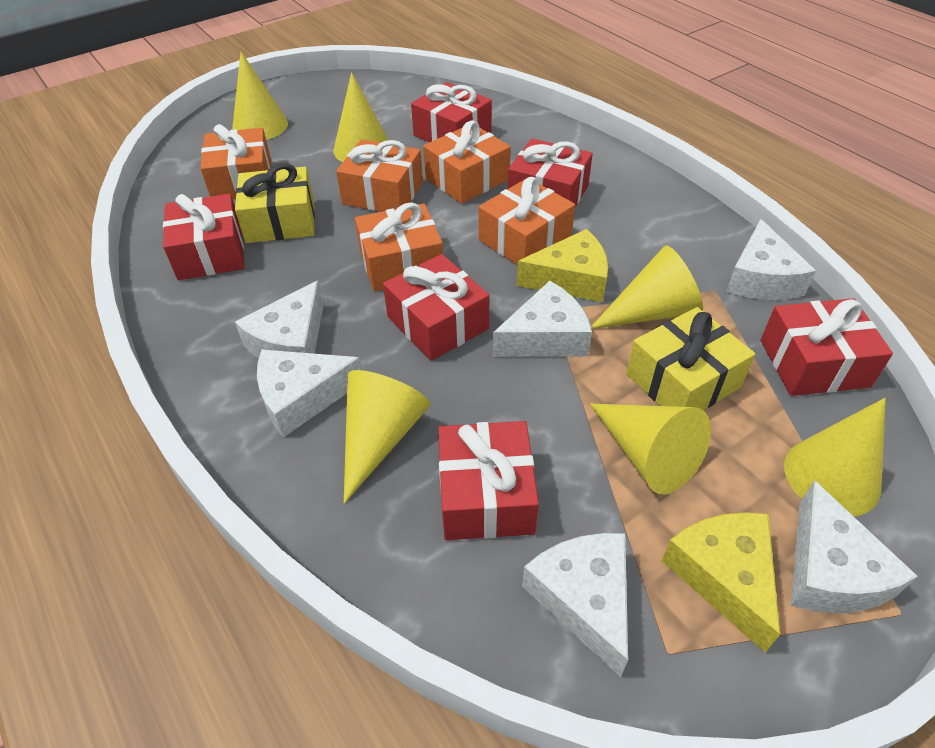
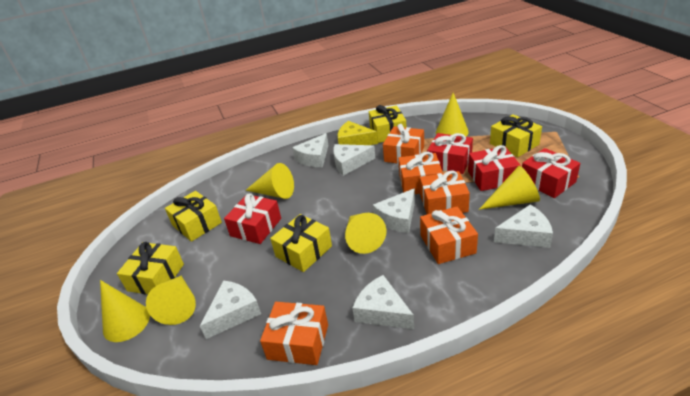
red gift: 6 -> 4
yellow cheese: 2 -> 1
yellow gift: 2 -> 5

